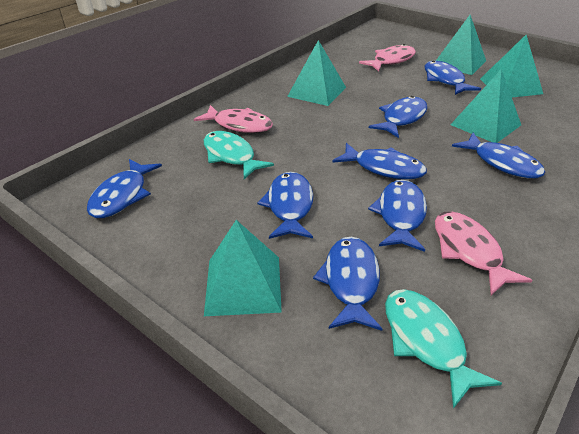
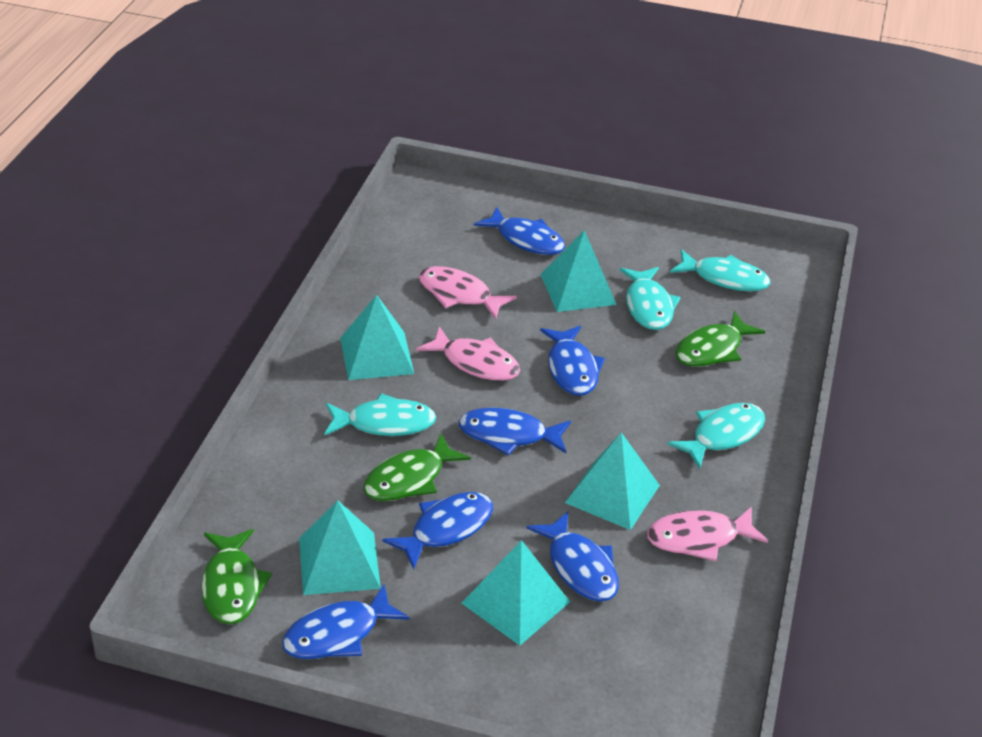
blue fish: 8 -> 6
green fish: 0 -> 3
turquoise fish: 2 -> 4

